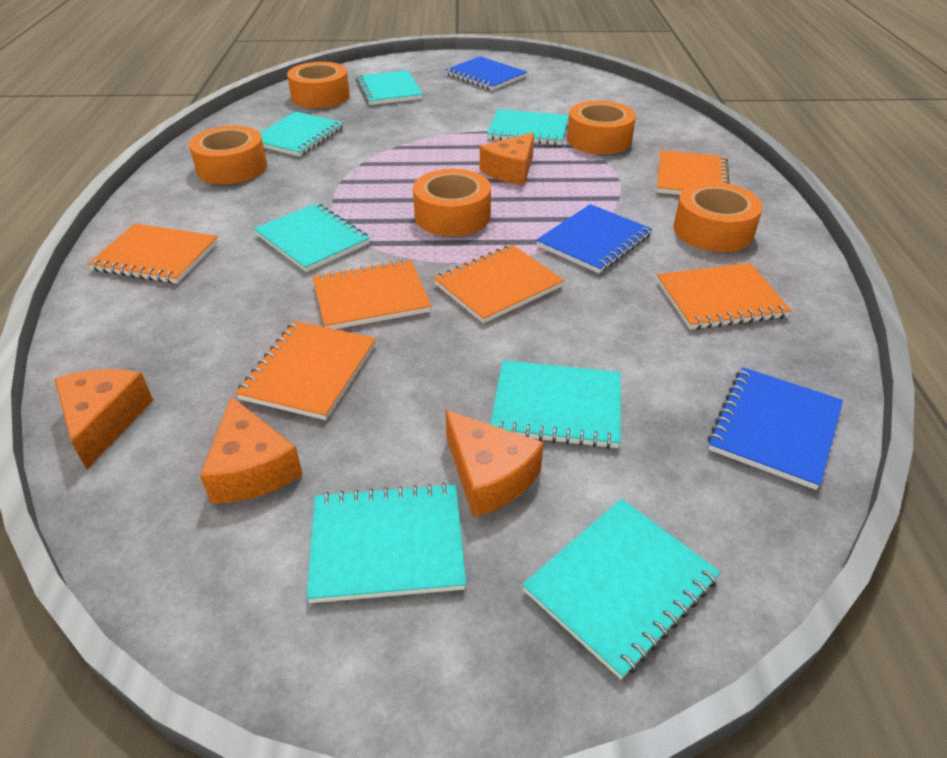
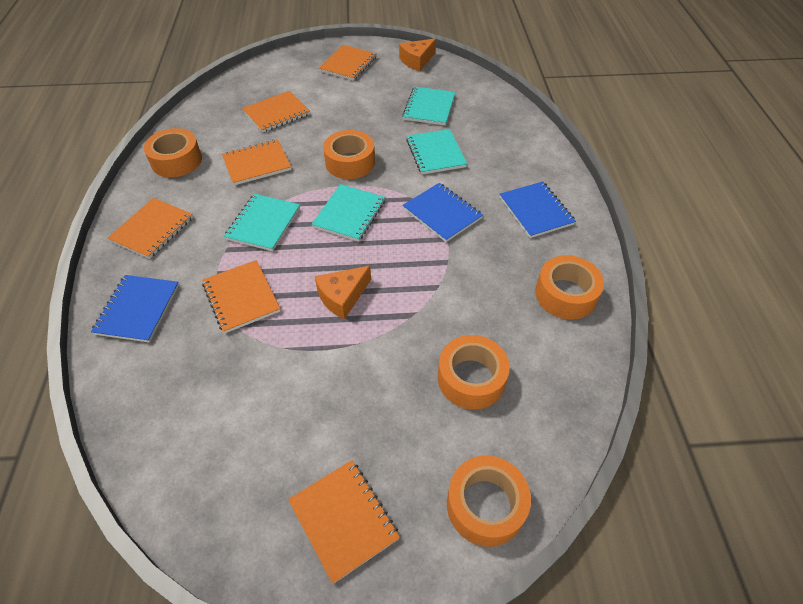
orange cheese: 4 -> 2
turquoise notebook: 7 -> 4

